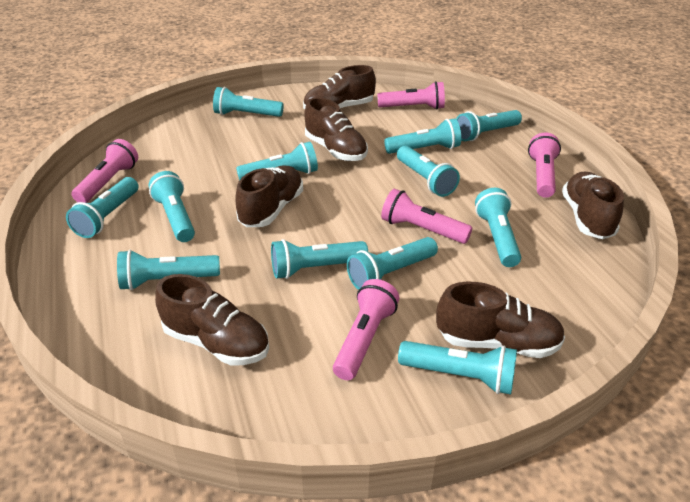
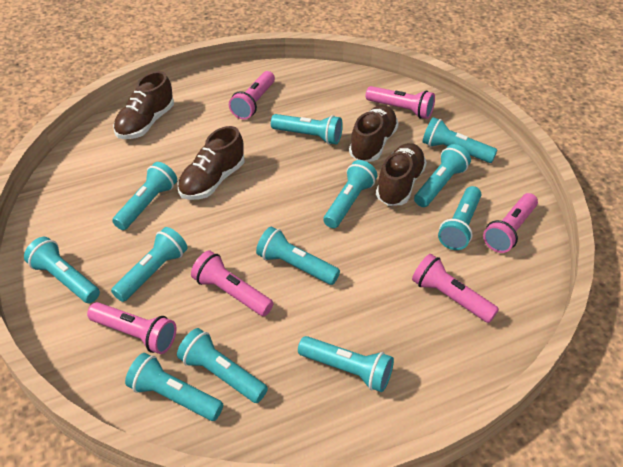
brown shoe: 6 -> 4
pink flashlight: 5 -> 6

